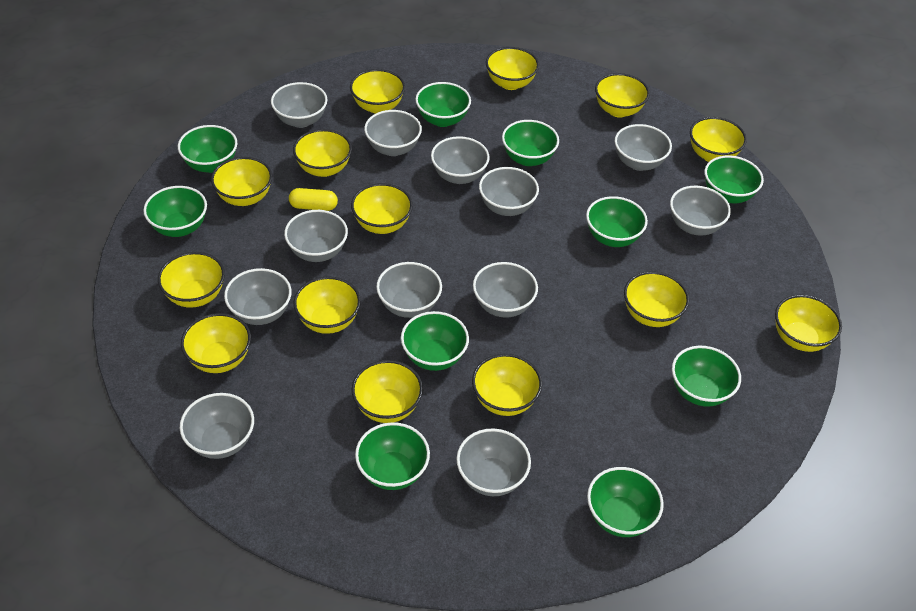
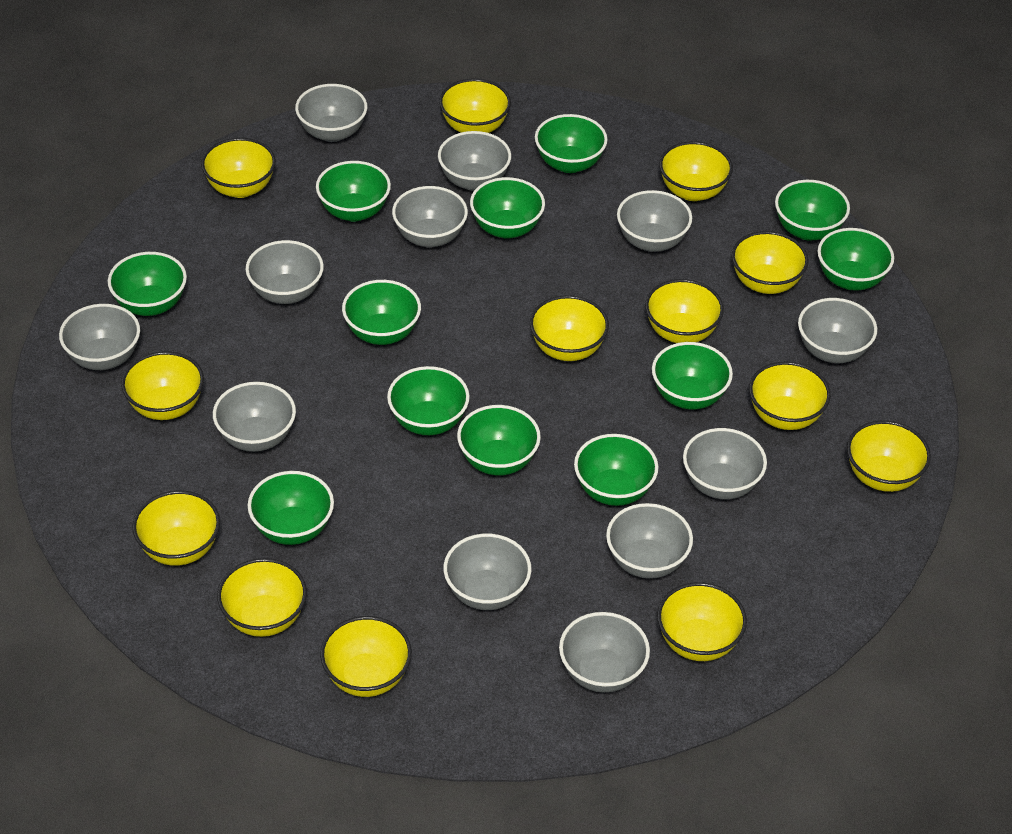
green bowl: 10 -> 12
yellow bowl: 14 -> 13
yellow capsule: 1 -> 0

